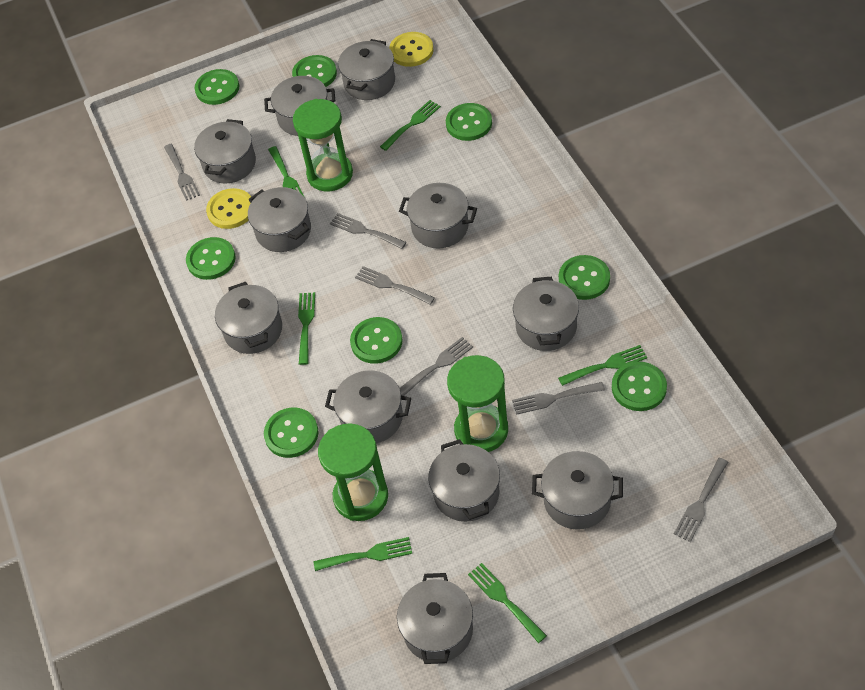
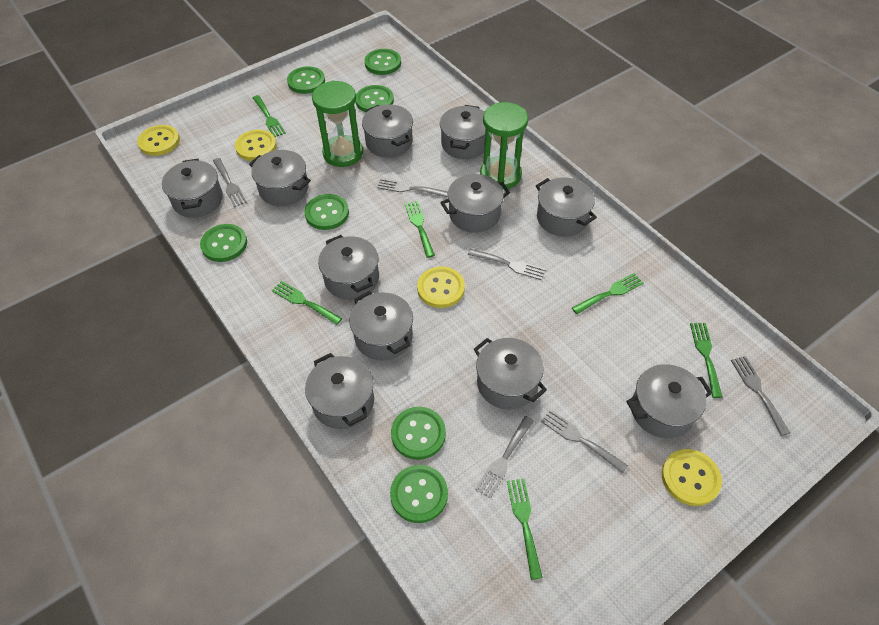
green button: 8 -> 7
green hourglass: 3 -> 2
yellow button: 2 -> 4

